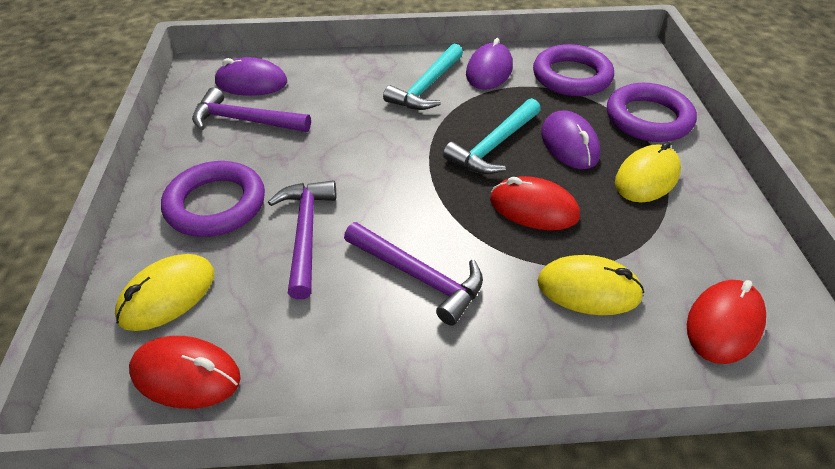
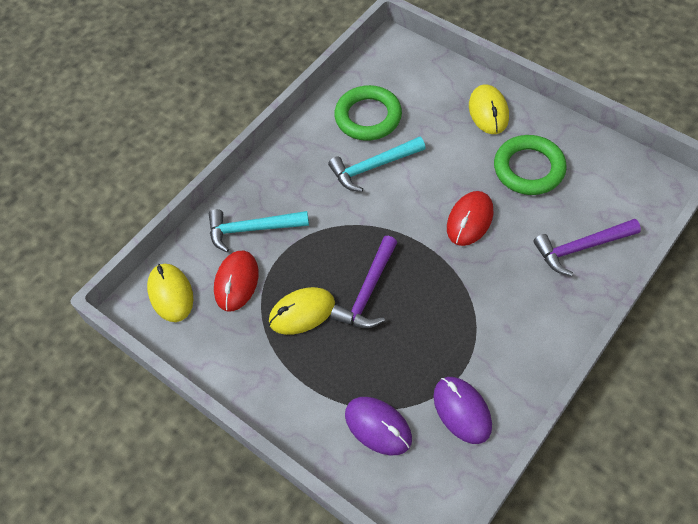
green ring: 0 -> 2
purple hammer: 3 -> 2
purple mouse: 3 -> 2
purple ring: 3 -> 0
red mouse: 3 -> 2

